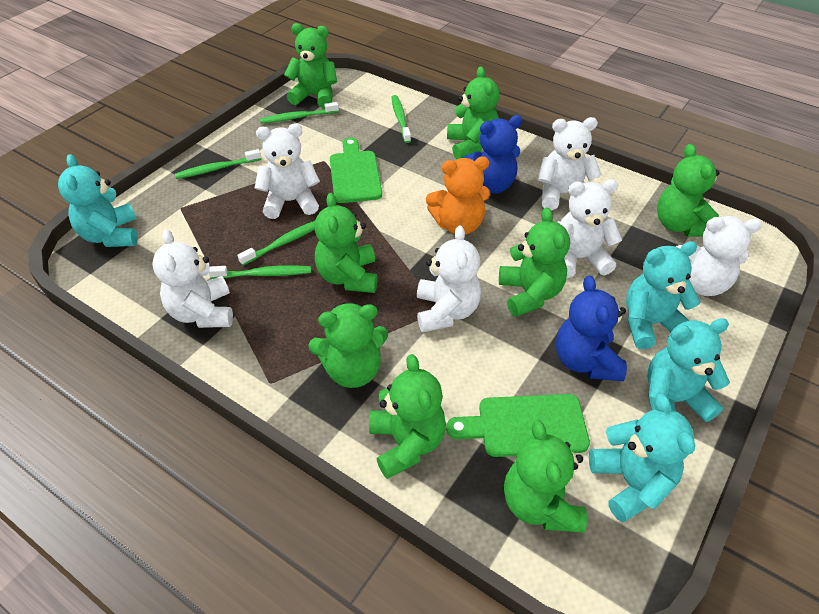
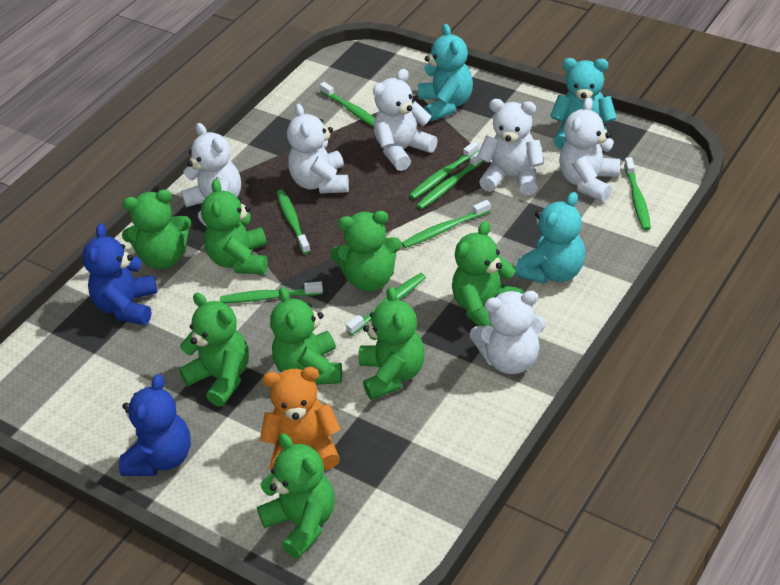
green cutting board: 2 -> 0
green toothbrush: 5 -> 8
turquoise teddy bear: 4 -> 3

